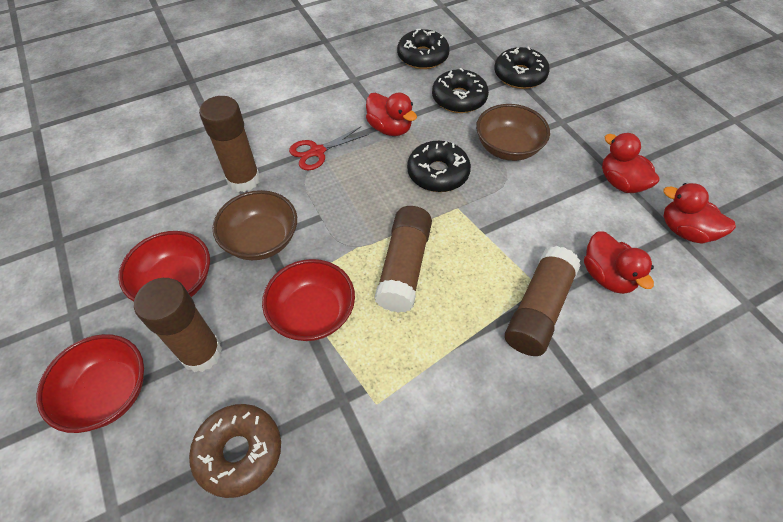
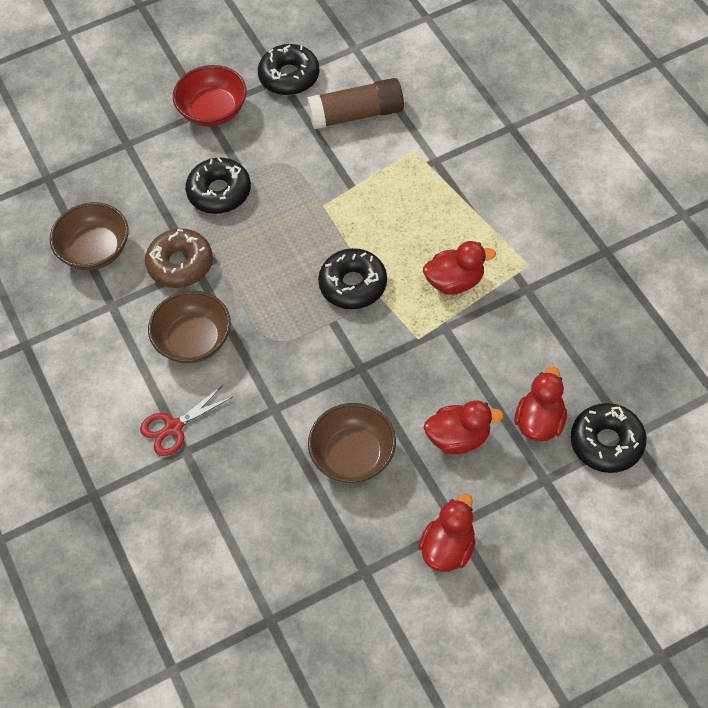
brown bowl: 2 -> 3
brown glue stick: 4 -> 1
red bowl: 3 -> 1

